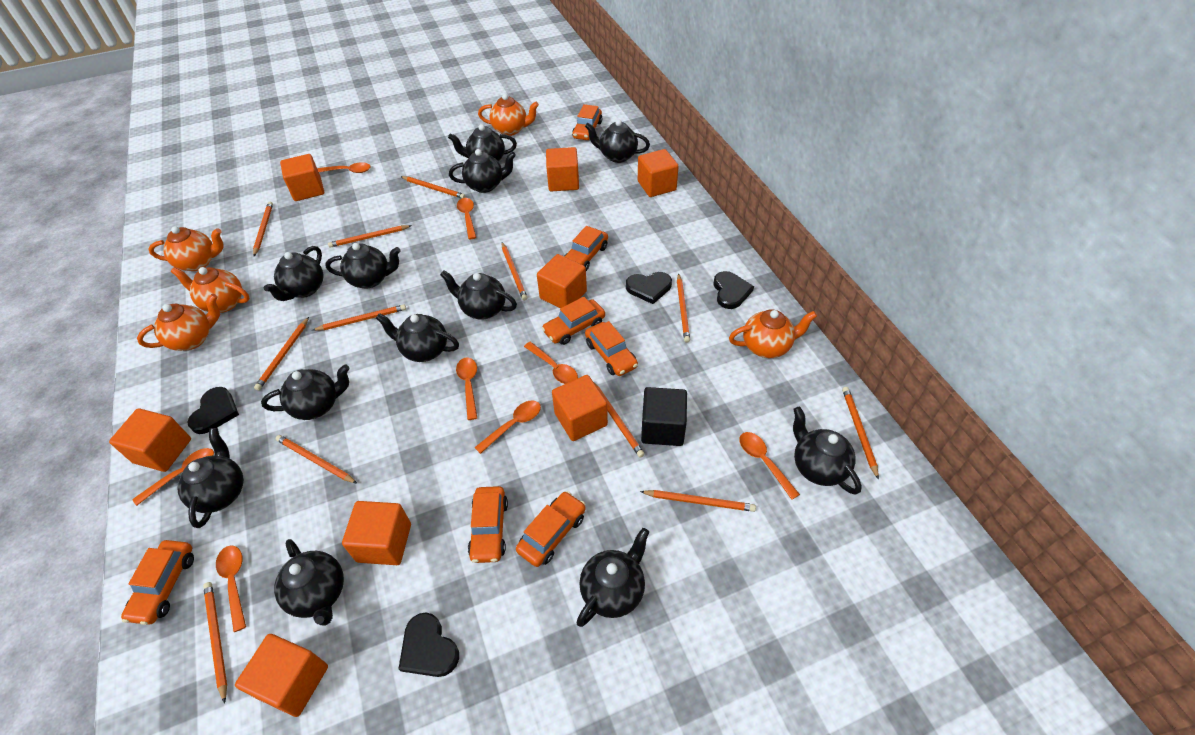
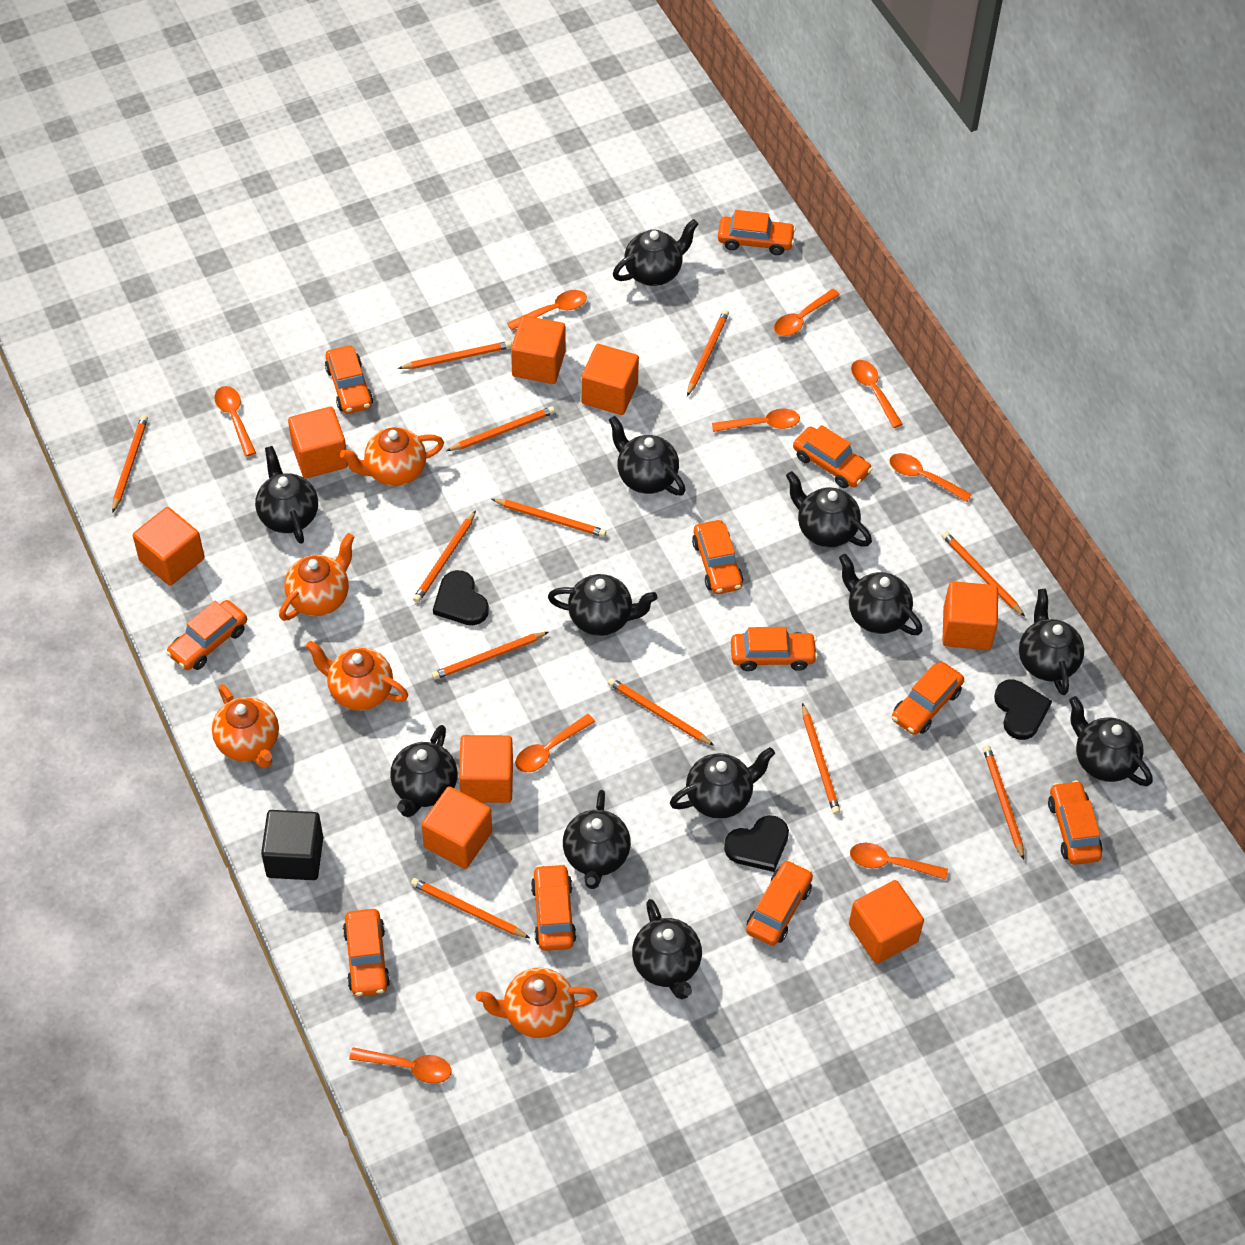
black heart: 4 -> 3
orange car: 7 -> 11
orange spoon: 8 -> 9

